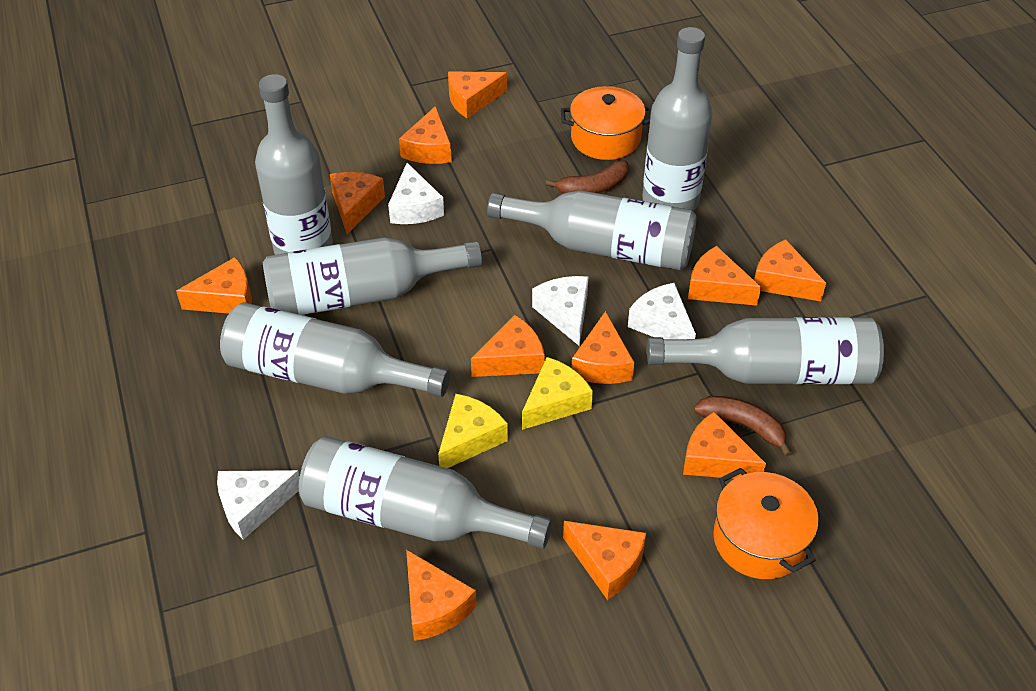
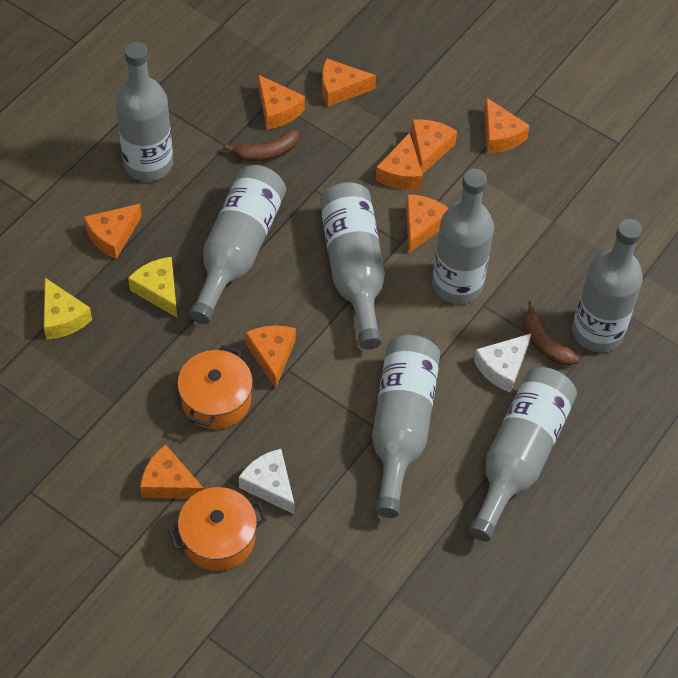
orange cheese: 11 -> 9
white cheese: 4 -> 2

